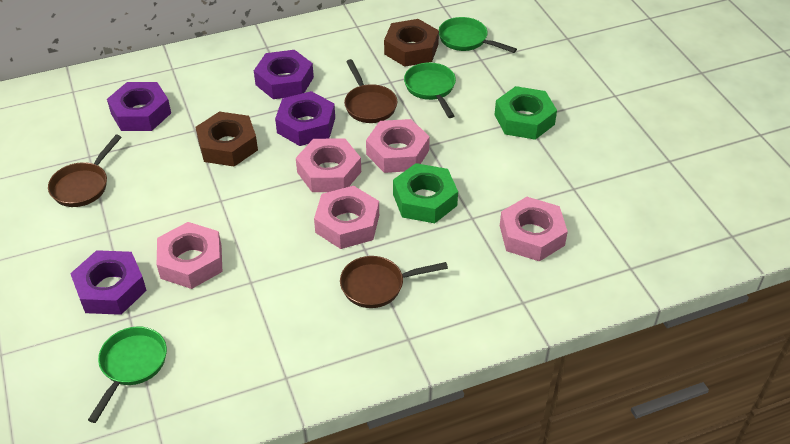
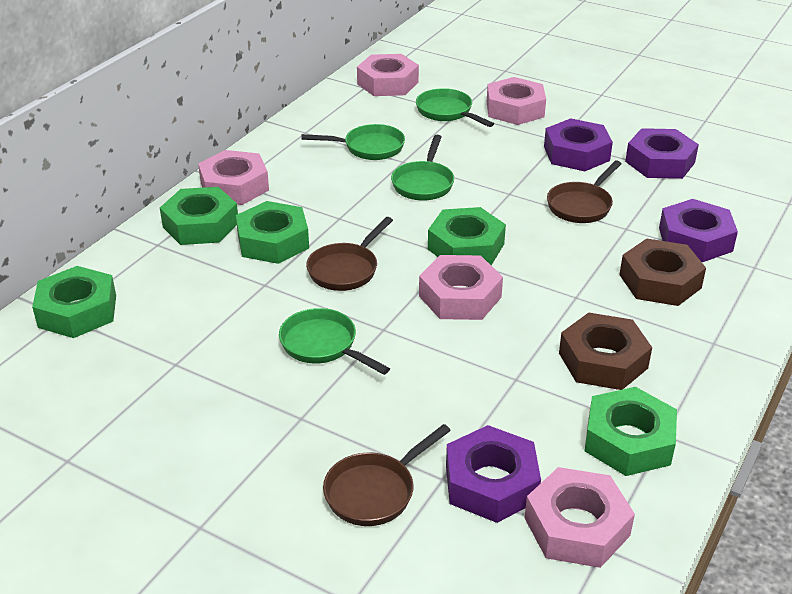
green nut: 2 -> 5
green pan: 3 -> 4

